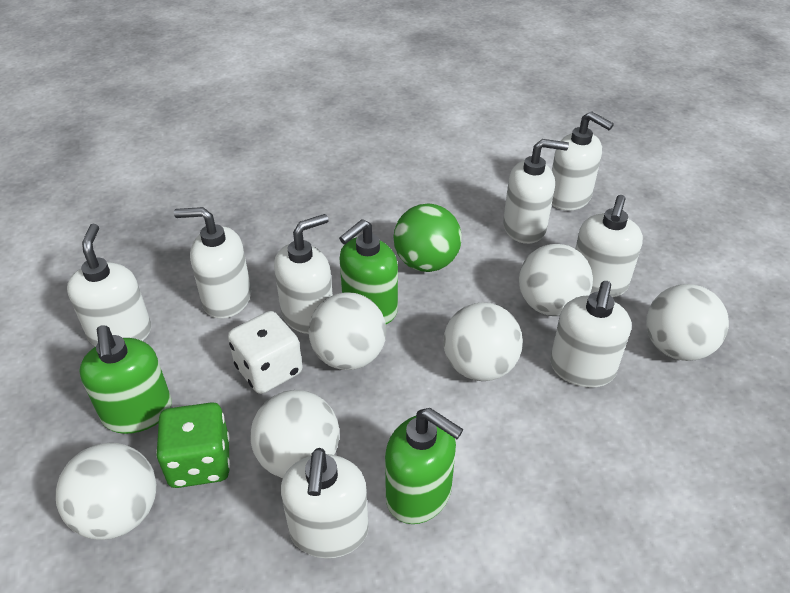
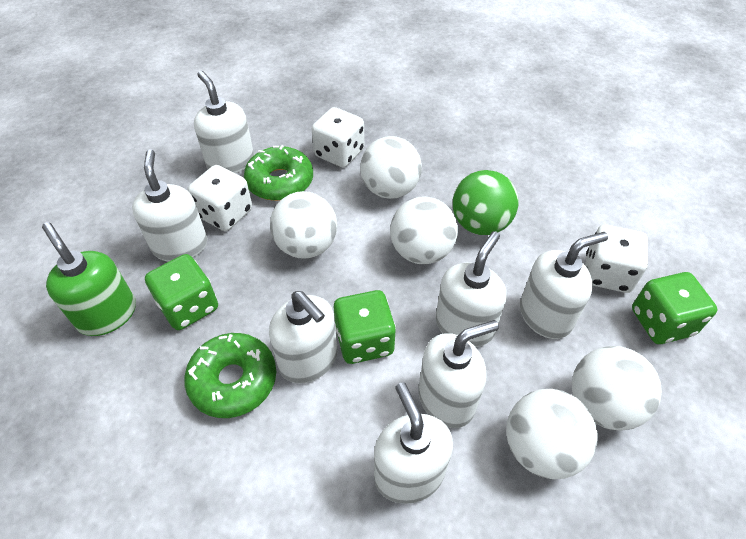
green dice: 1 -> 3
green donut: 0 -> 2
green soap dispenser: 3 -> 1
white ball: 6 -> 5
white dice: 1 -> 3
white soap dispenser: 8 -> 7

